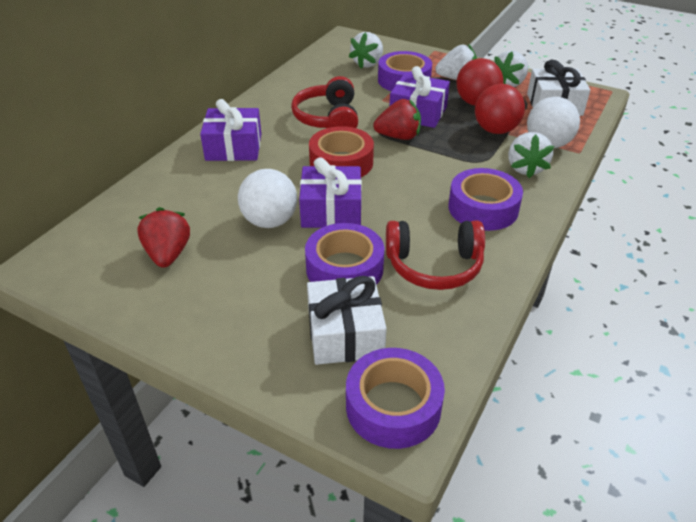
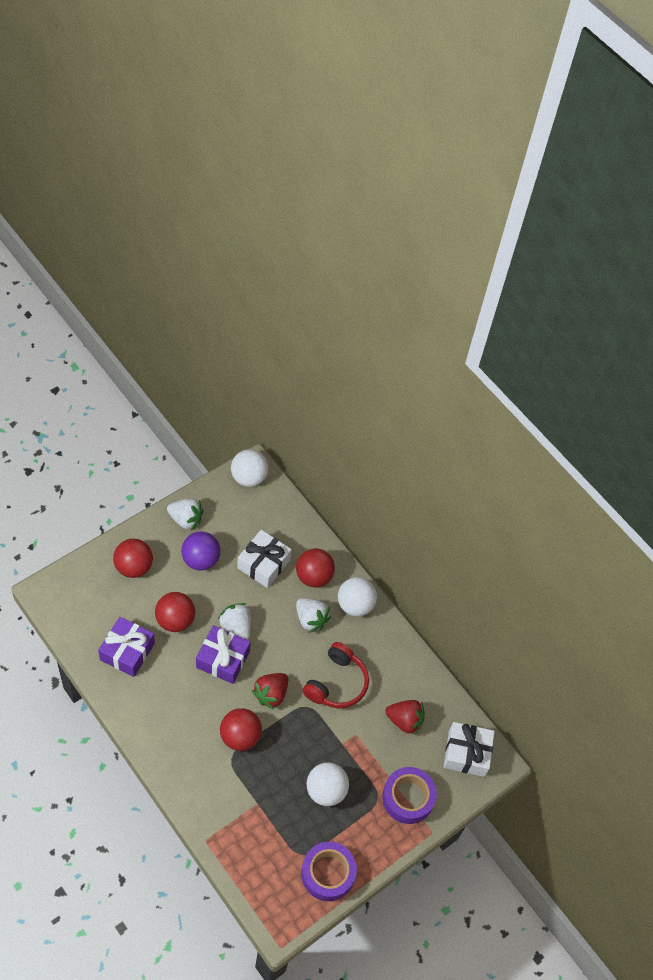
purple ball: 0 -> 1
purple gift: 3 -> 2
purple tape: 4 -> 2
red ball: 2 -> 4
red headphones: 2 -> 1
red tape: 1 -> 0
white ball: 2 -> 3
white strawberry: 4 -> 3

